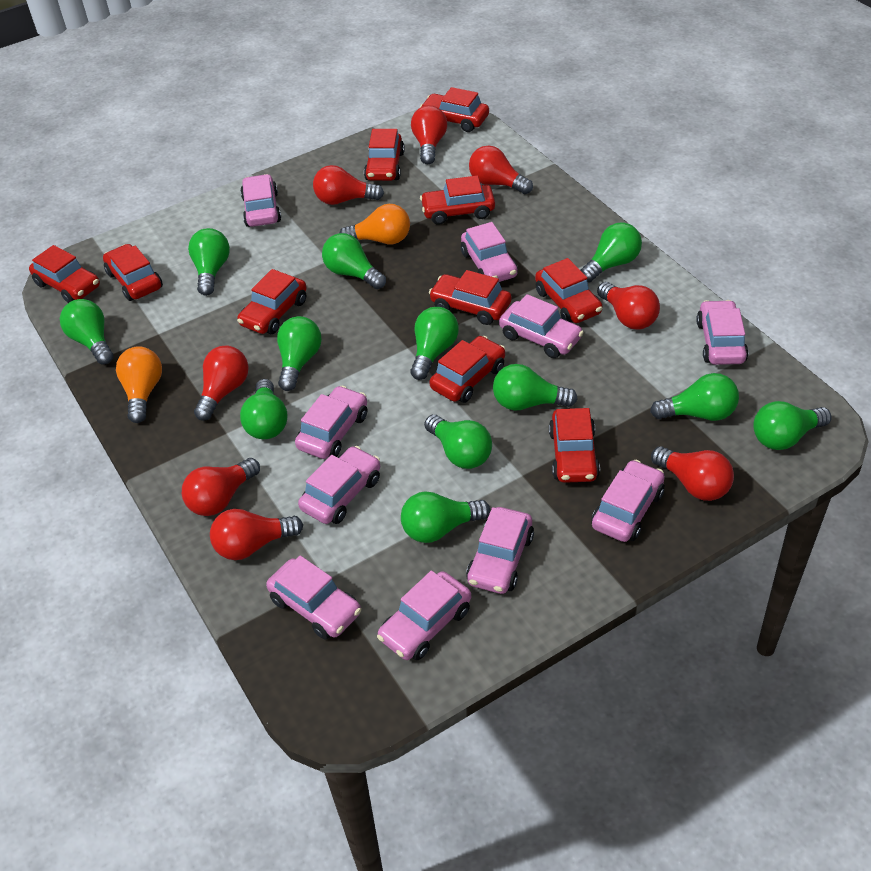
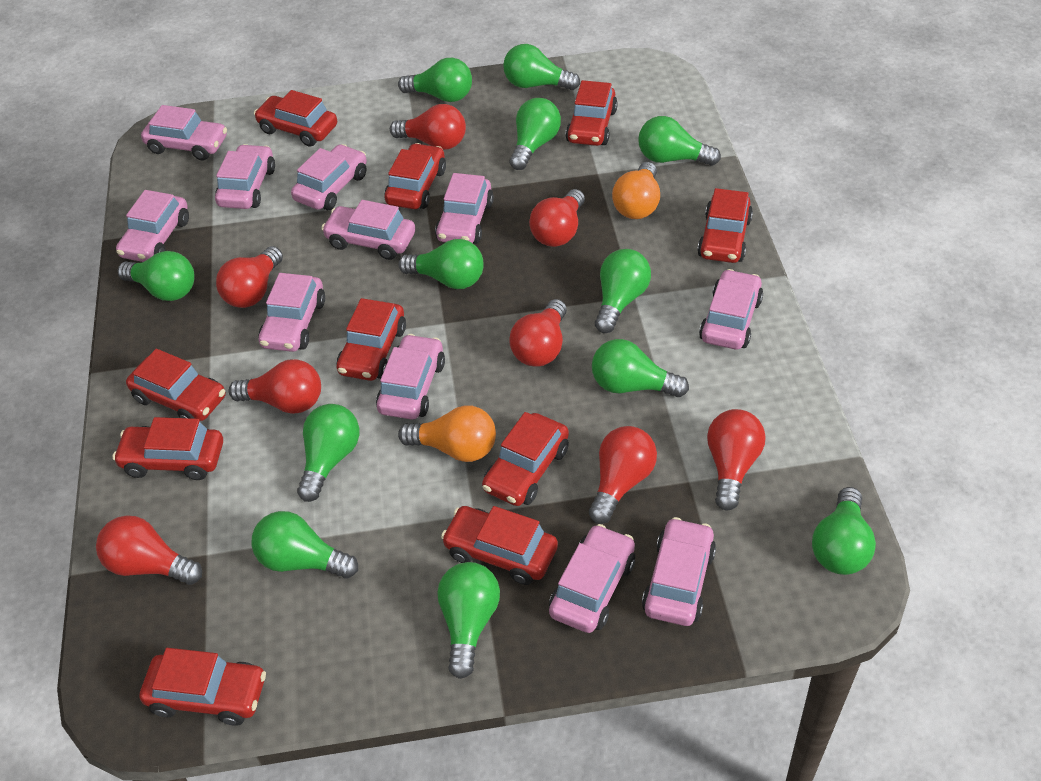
pink car: 10 -> 11

